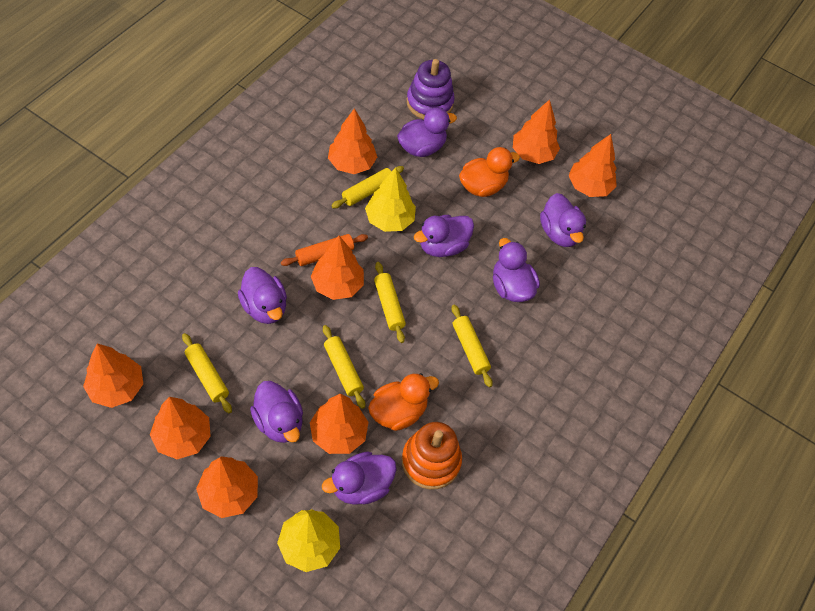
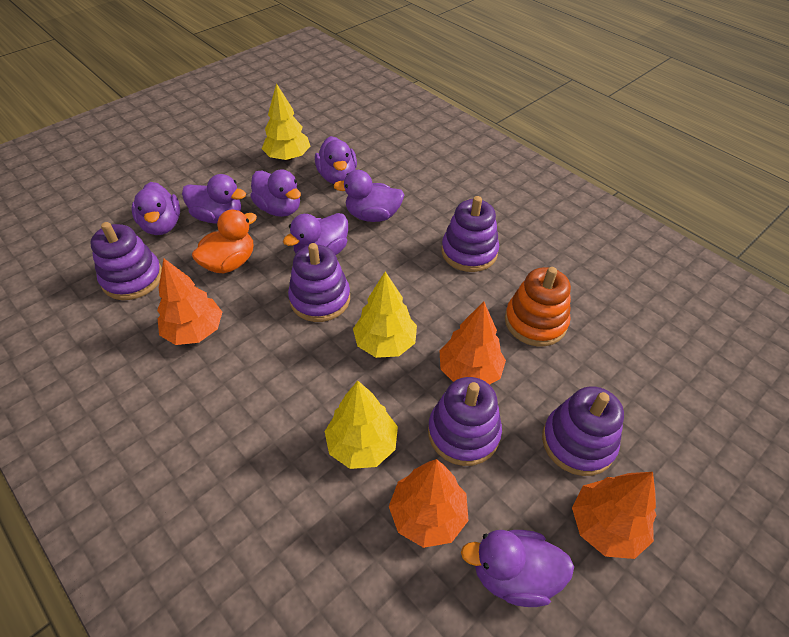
orange duck: 2 -> 1
orange rolling pin: 1 -> 0
orange tree: 8 -> 4
purple stacking toy: 1 -> 5
yellow rolling pin: 5 -> 0
yellow tree: 2 -> 3

